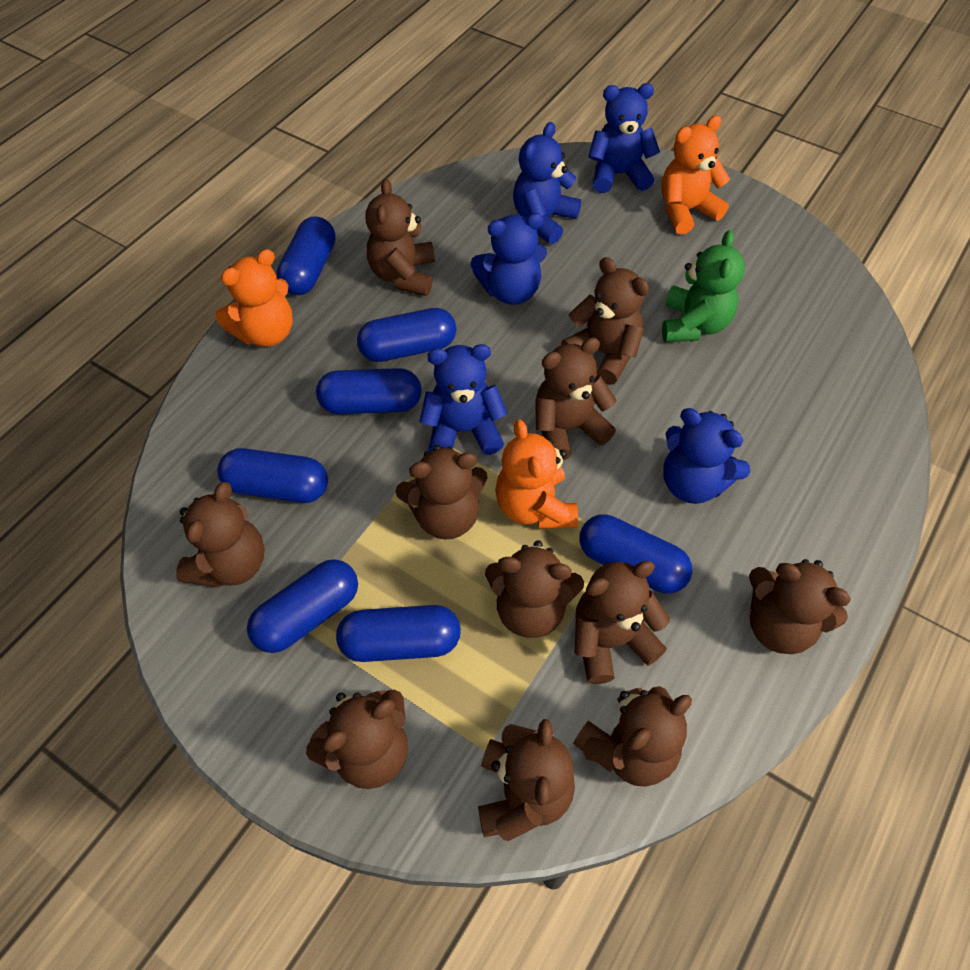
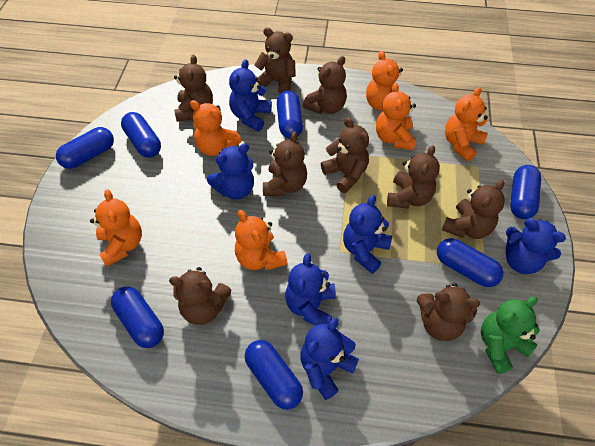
blue teddy bear: 5 -> 6
brown teddy bear: 11 -> 9
orange teddy bear: 3 -> 6

